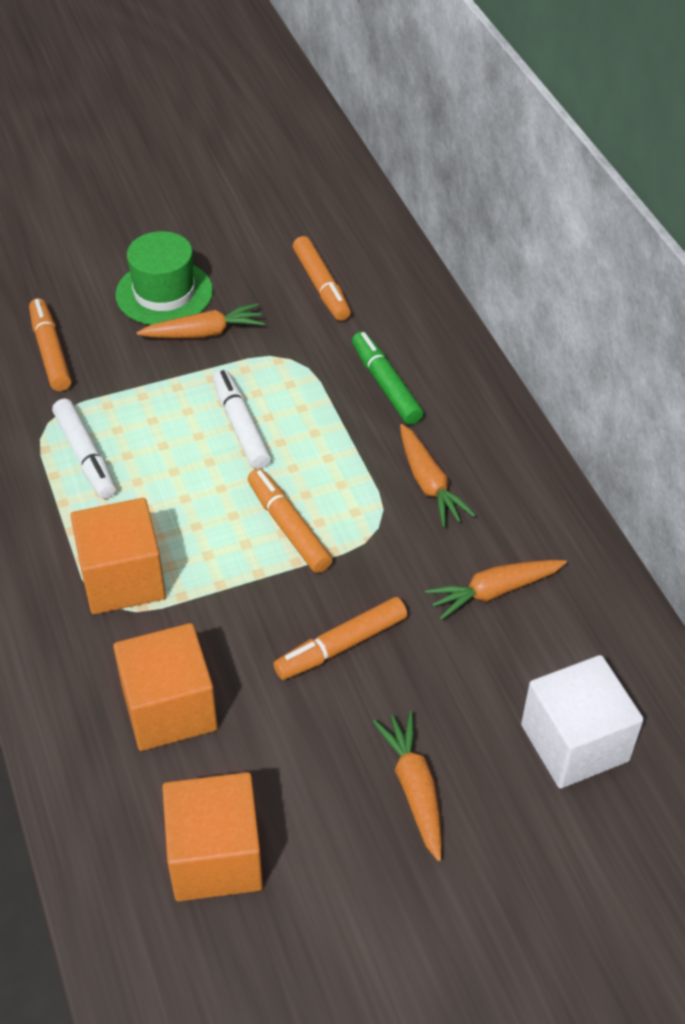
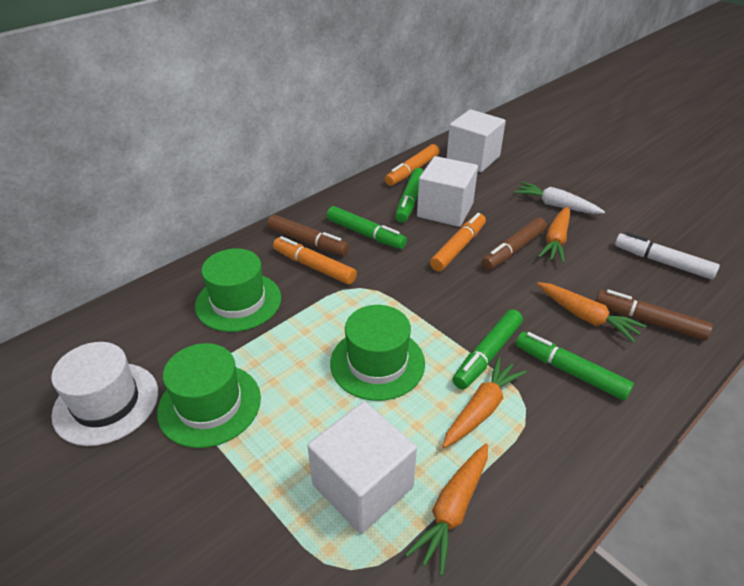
brown marker: 0 -> 3
green hat: 1 -> 3
green marker: 1 -> 4
orange cube: 3 -> 0
orange marker: 4 -> 3
white carrot: 0 -> 1
white cube: 1 -> 3
white hat: 0 -> 1
white marker: 2 -> 1

